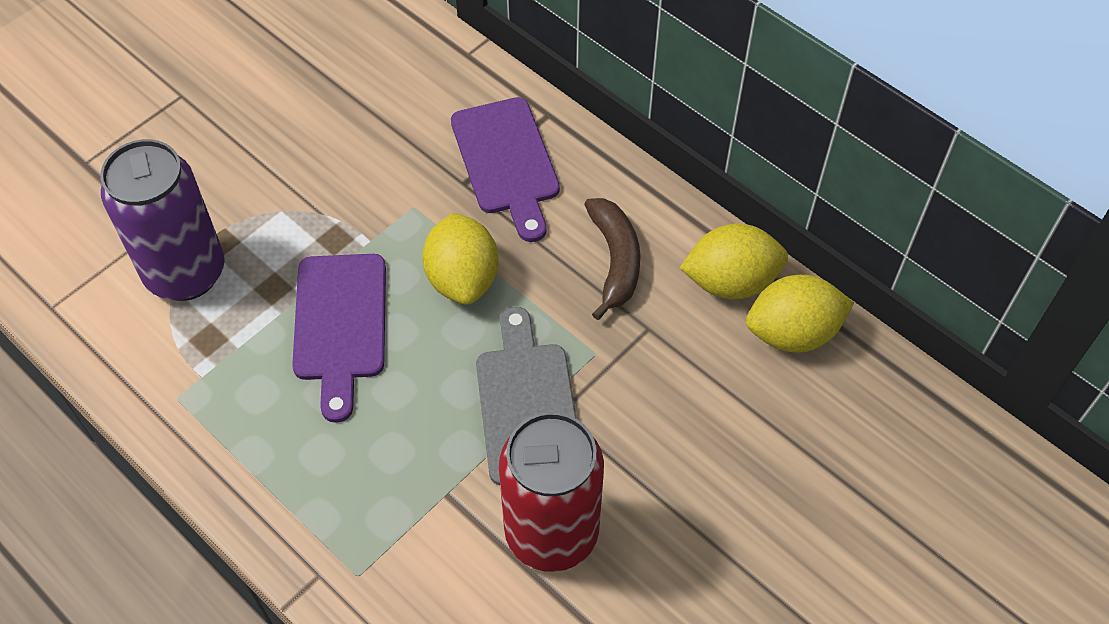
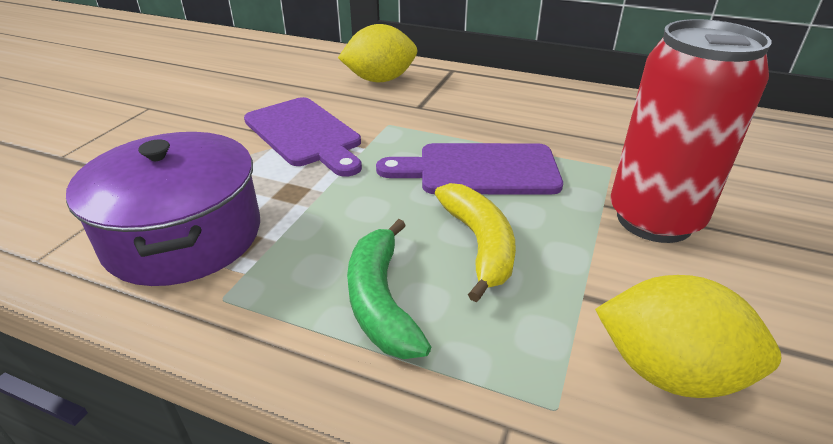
brown banana: 1 -> 0
green banana: 0 -> 1
grey cutting board: 1 -> 0
purple can: 1 -> 0
purple pot: 0 -> 1
yellow banana: 0 -> 1
yellow lemon: 3 -> 2

